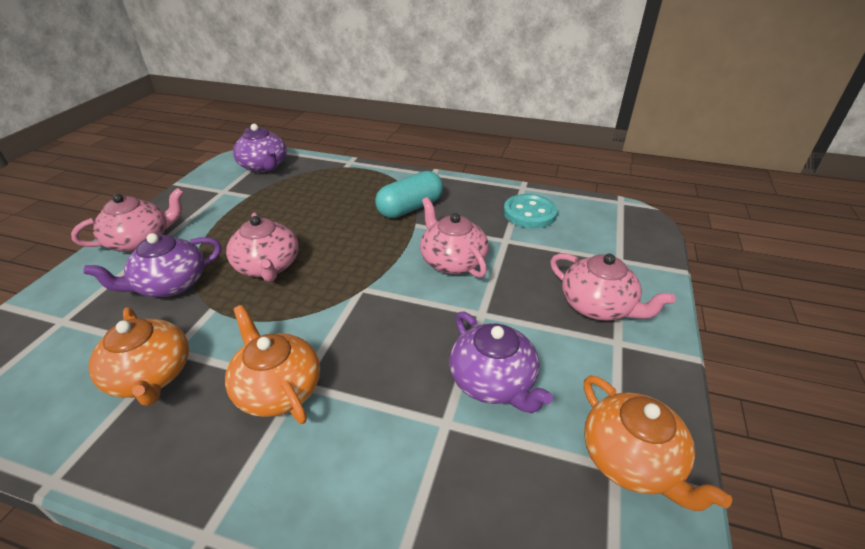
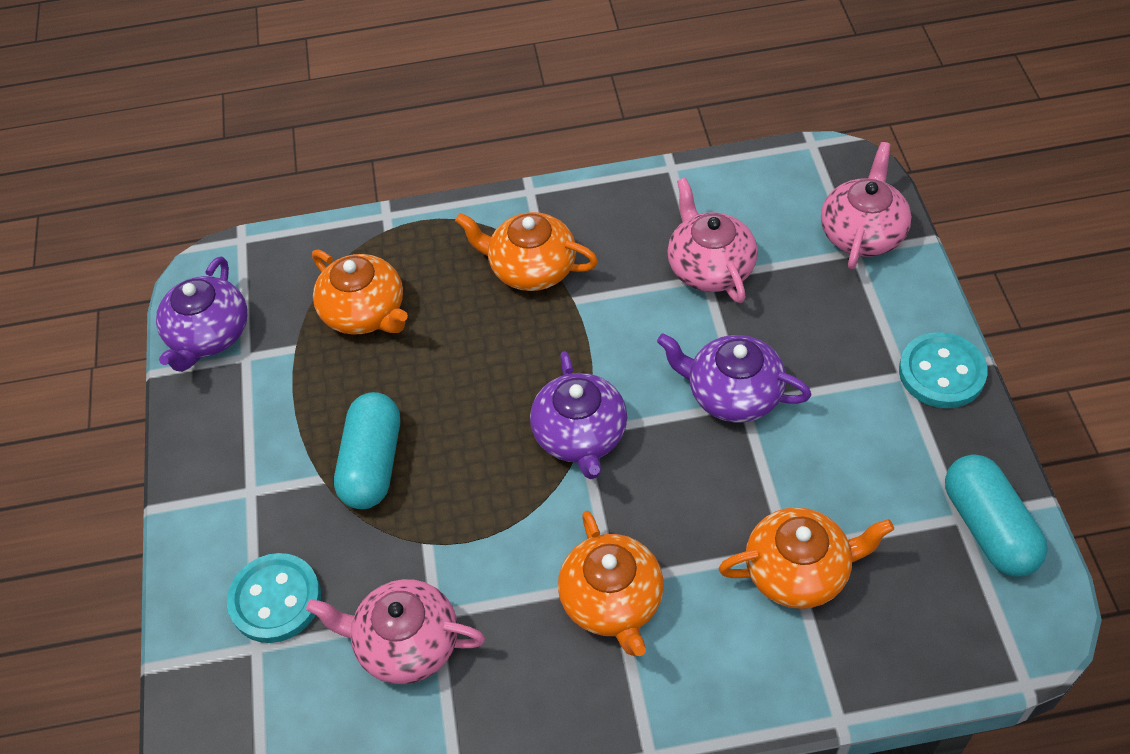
orange teapot: 3 -> 4
pink teapot: 4 -> 3
turquoise button: 1 -> 2
turquoise capsule: 1 -> 2

